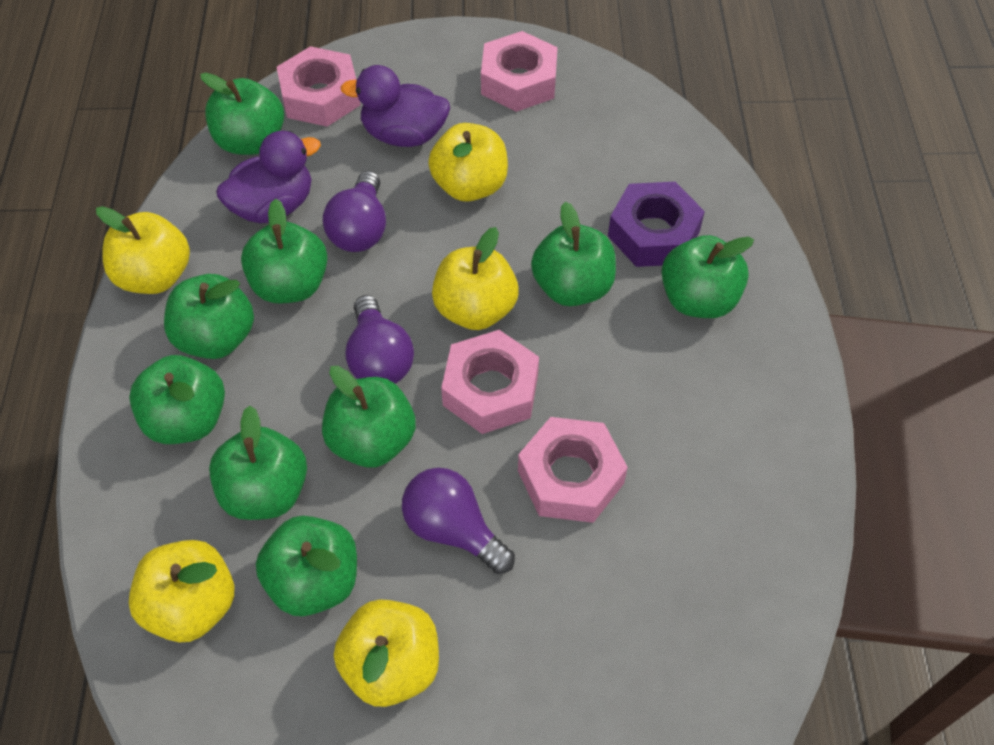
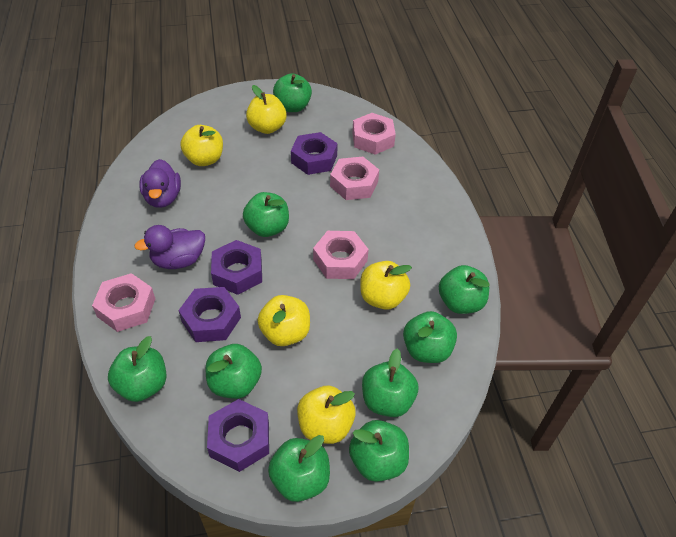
purple light bulb: 3 -> 0
purple nut: 1 -> 4

